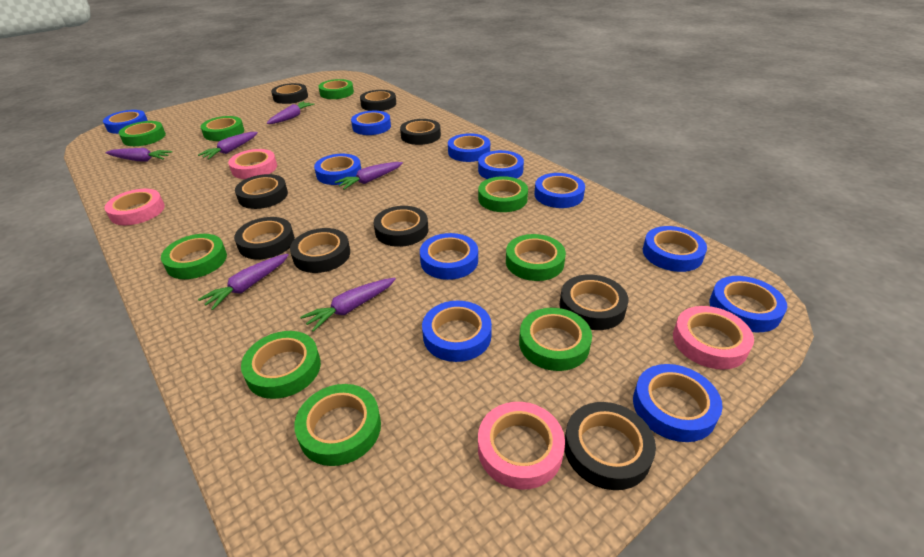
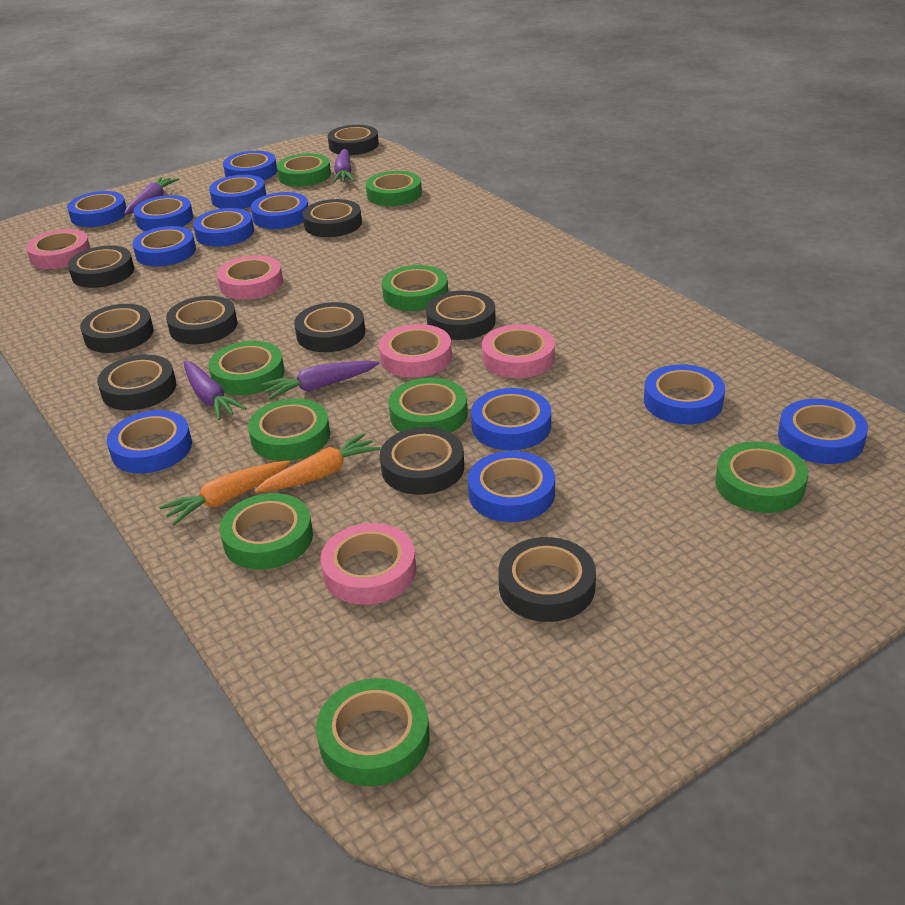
black tape: 9 -> 10
blue tape: 11 -> 12
orange carrot: 0 -> 2
pink tape: 4 -> 5
purple carrot: 6 -> 4

